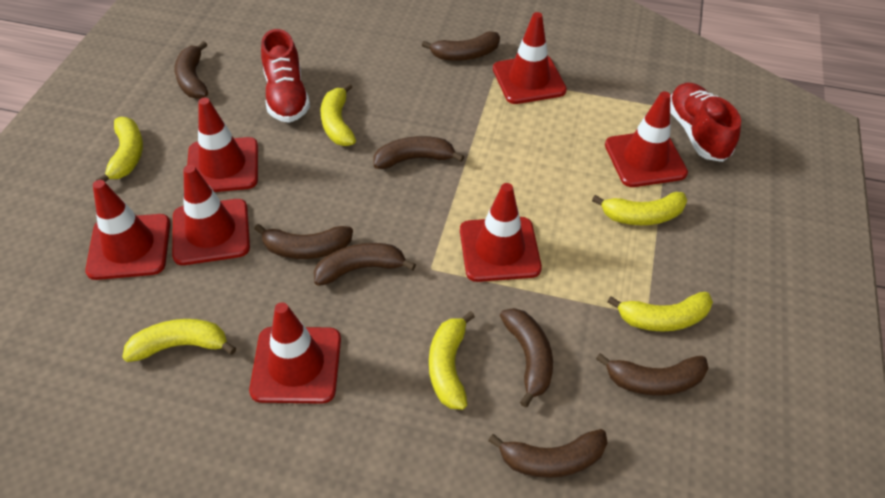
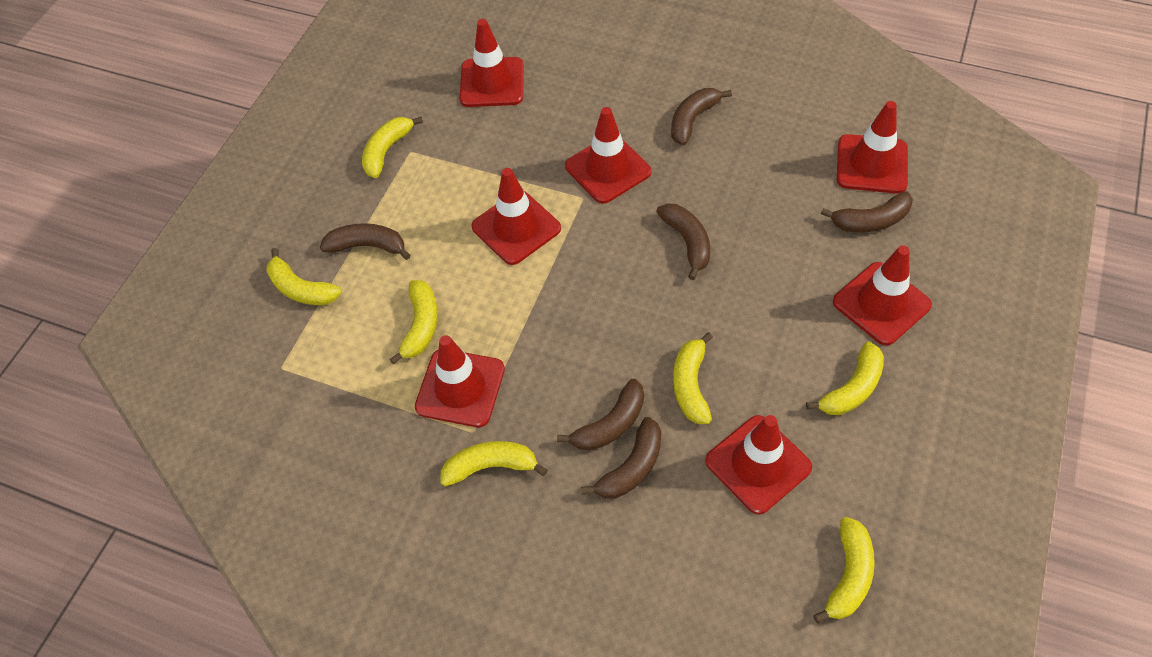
brown banana: 8 -> 6
red shoe: 2 -> 0
yellow banana: 6 -> 7

